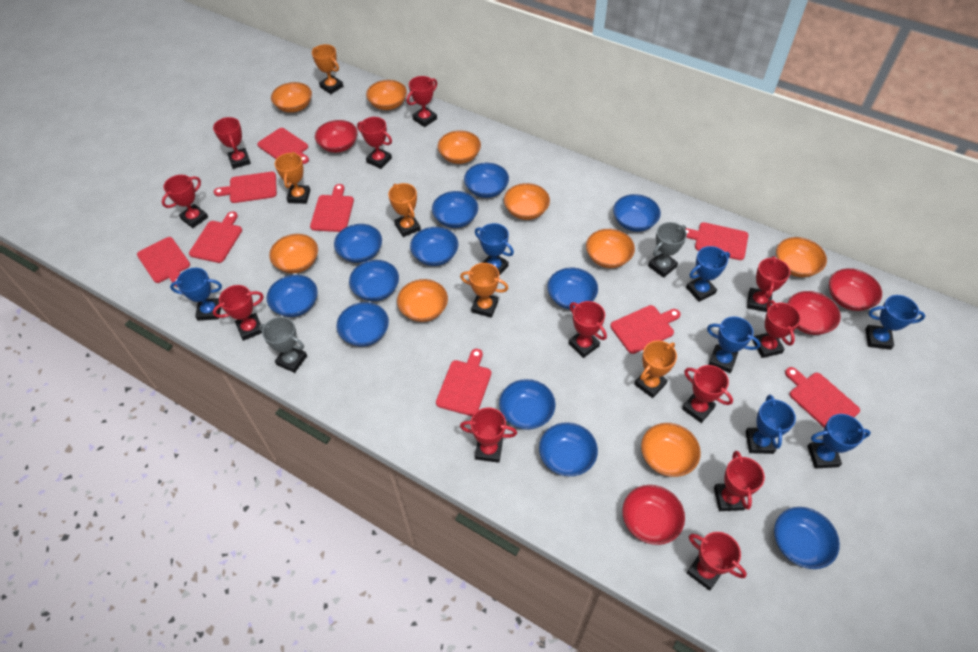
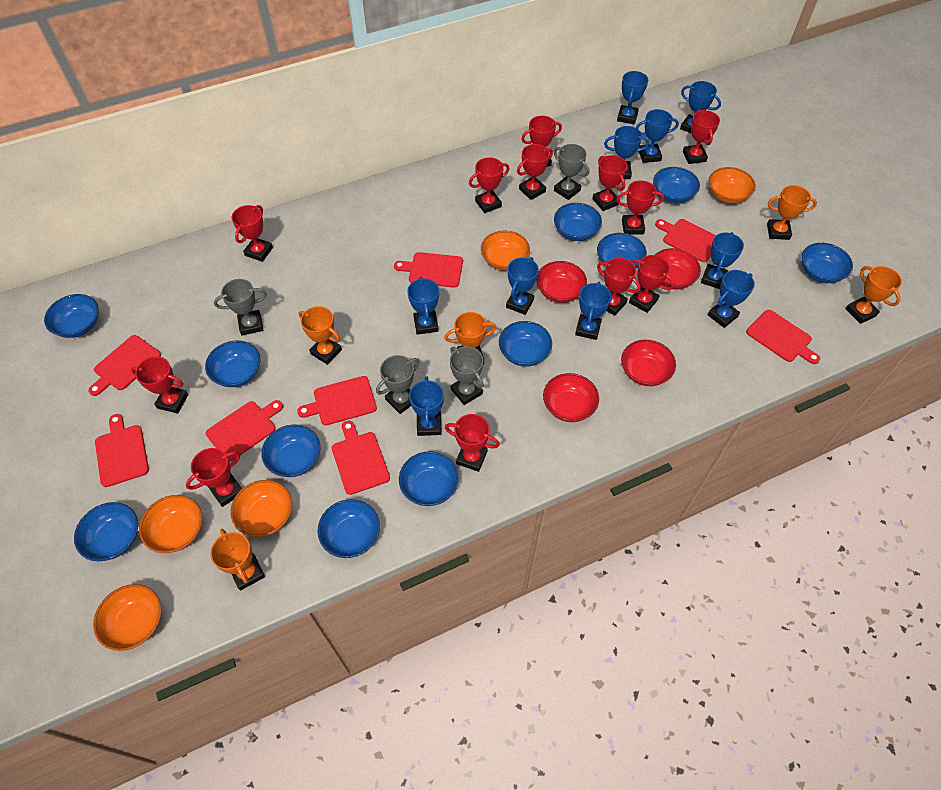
blue bowl: 12 -> 11
blue trophy: 7 -> 10
grey trophy: 2 -> 4
orange bowl: 9 -> 5
red cutting board: 9 -> 8

